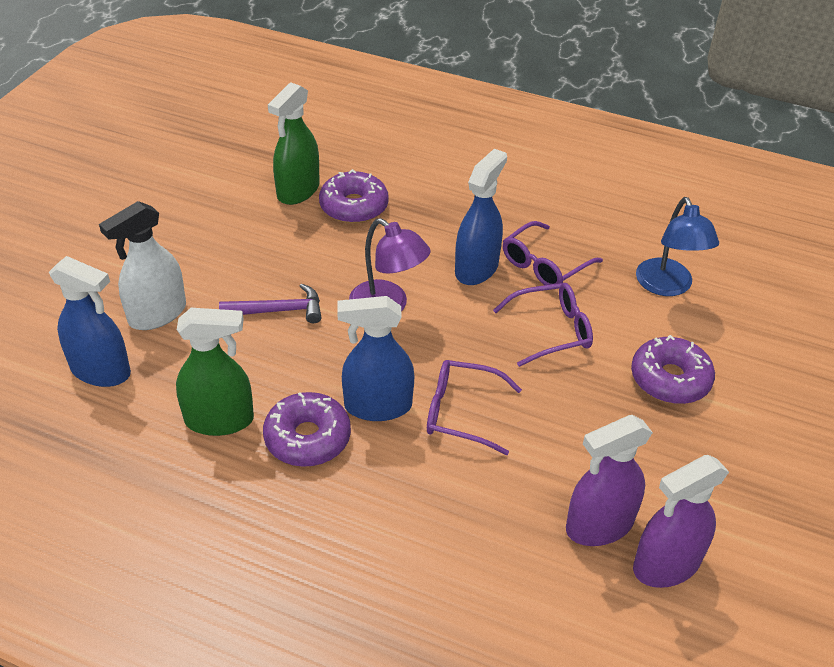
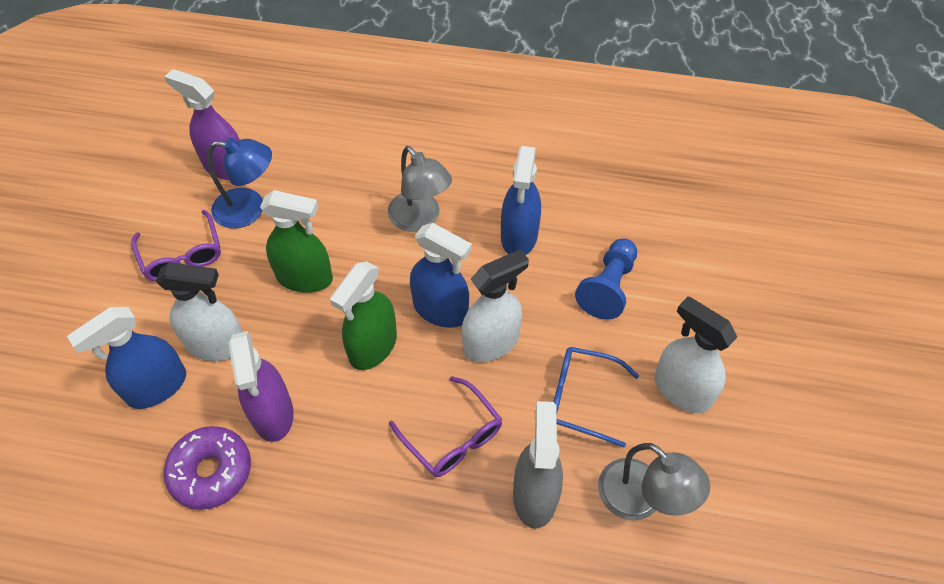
blue glasses: 0 -> 1
blue pawn: 0 -> 1
grey lamp: 0 -> 2
grey spray bottle: 0 -> 1
purple donut: 3 -> 1
purple glasses: 3 -> 2
purple hammer: 1 -> 0
purple lamp: 1 -> 0
white spray bottle: 1 -> 3

